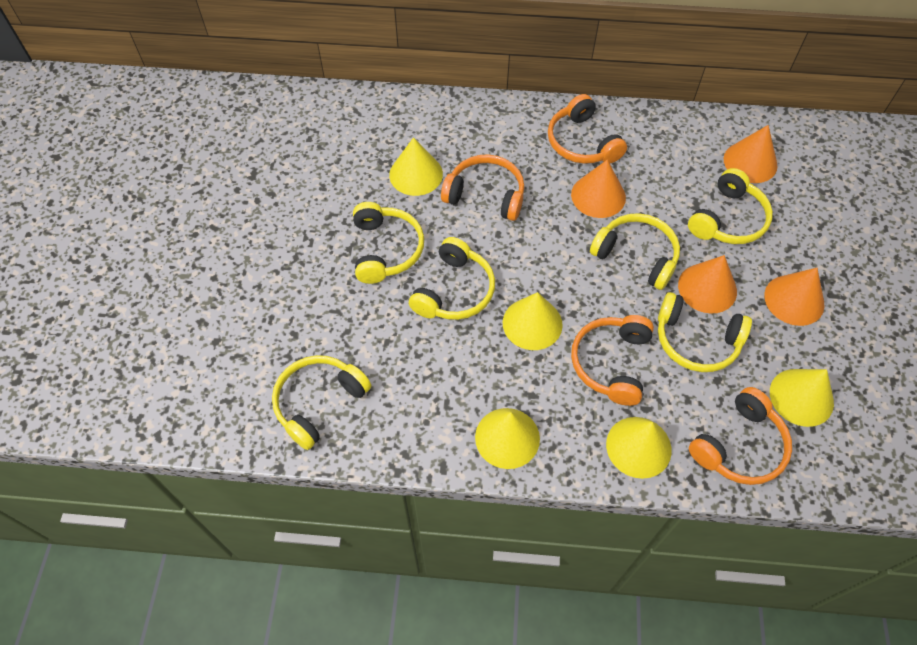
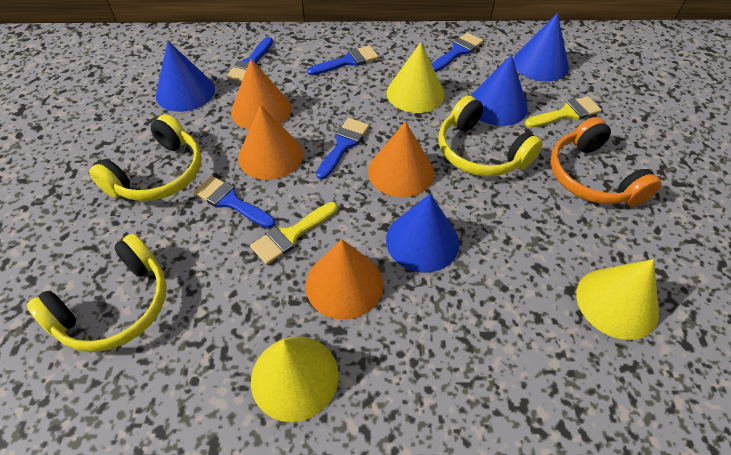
blue brush: 0 -> 5
blue cone: 0 -> 4
orange headphones: 4 -> 1
yellow brush: 0 -> 2
yellow cone: 5 -> 3
yellow headphones: 6 -> 3

